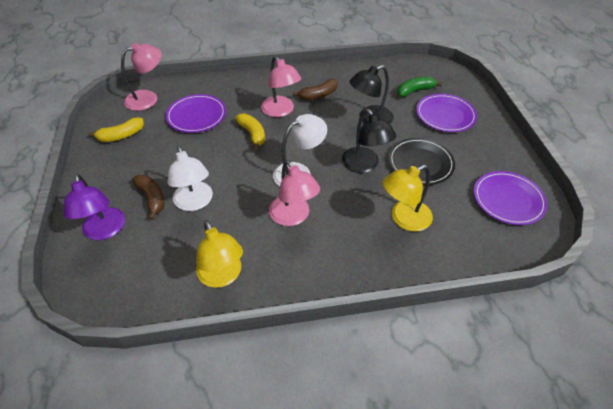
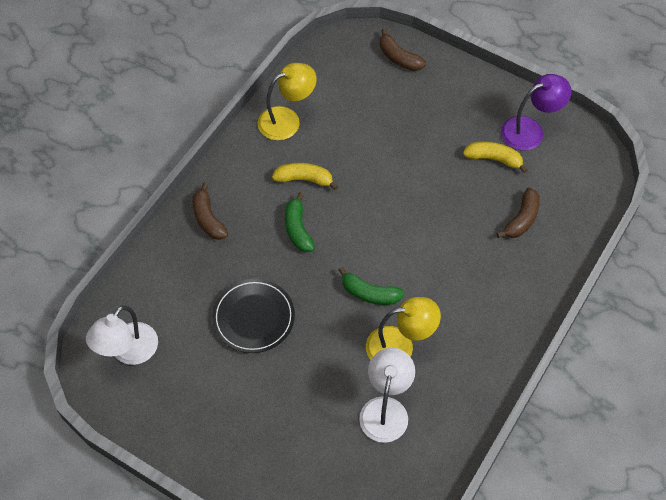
black lamp: 2 -> 0
brown banana: 2 -> 3
green banana: 1 -> 2
pink lamp: 3 -> 0
purple plate: 3 -> 0

